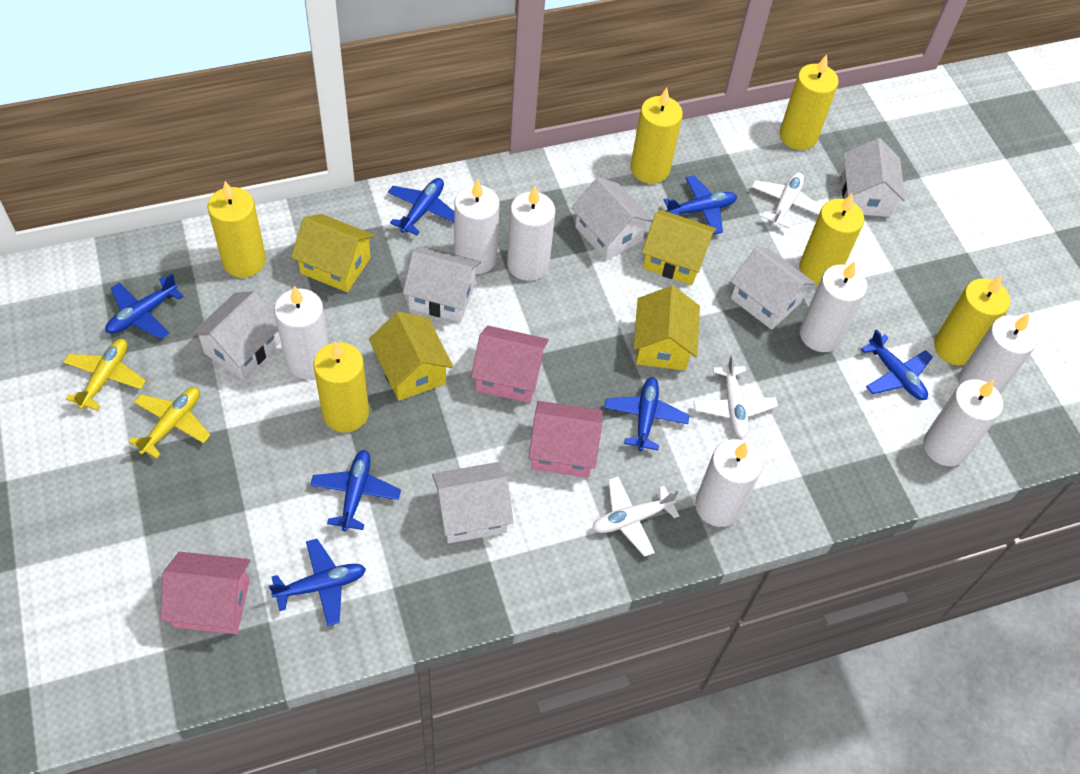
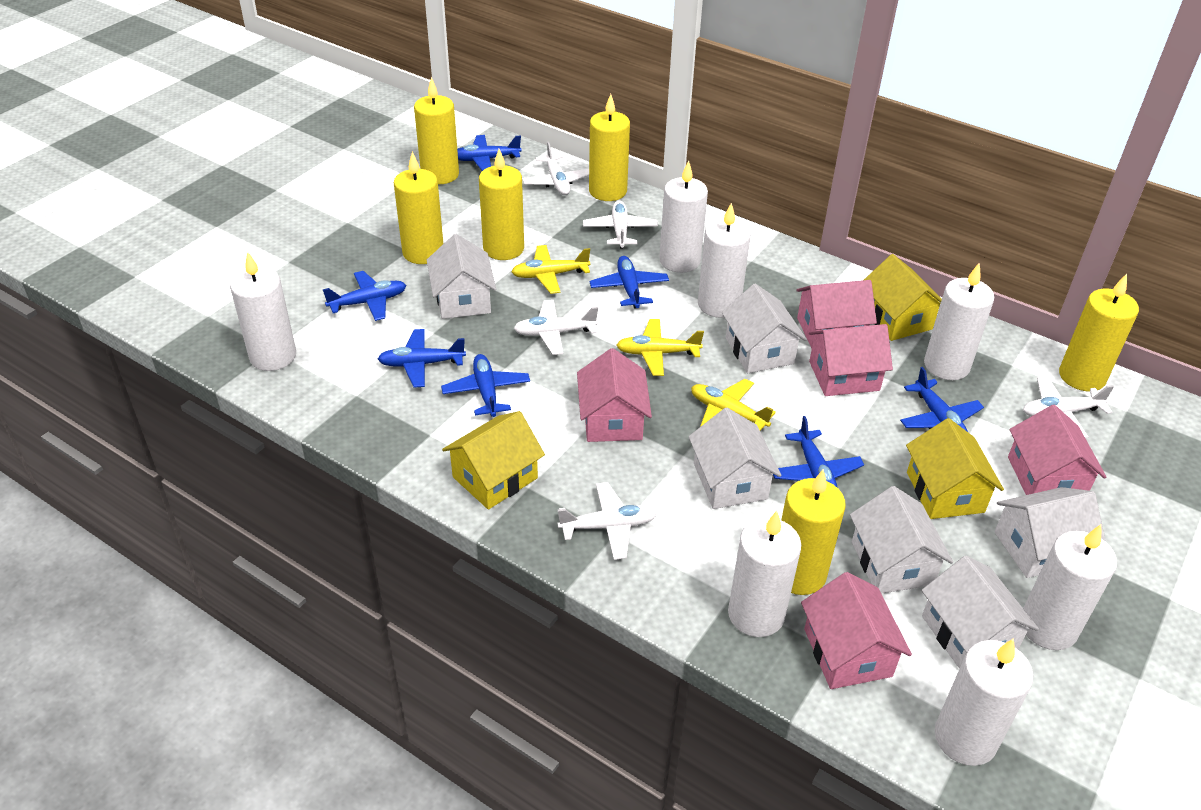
pink house: 3 -> 5
white plane: 3 -> 5
yellow house: 4 -> 3
yellow plane: 2 -> 3

